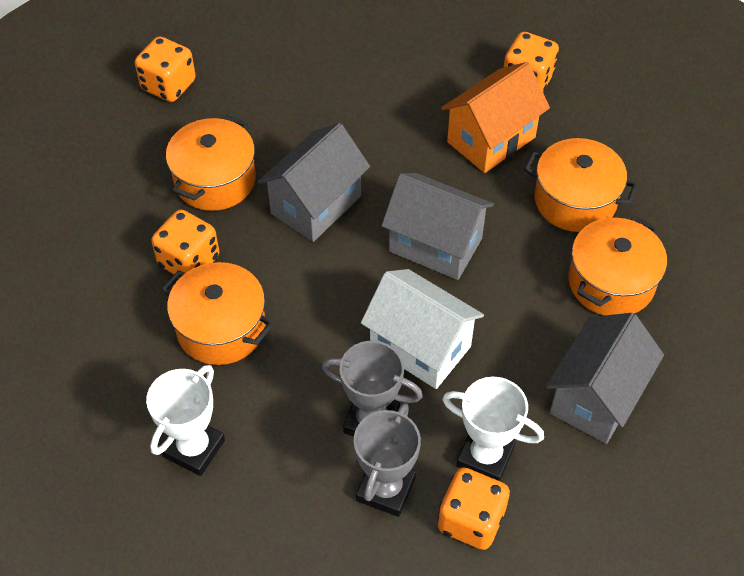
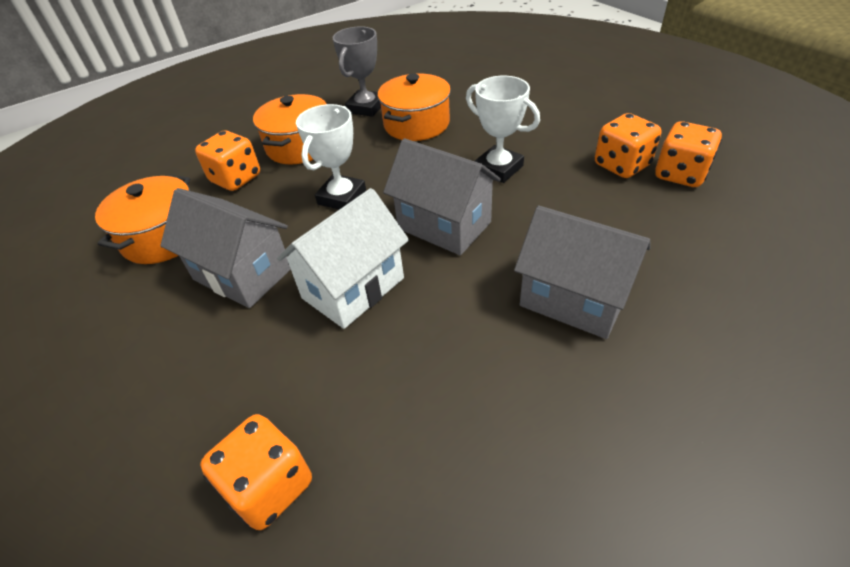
grey trophy: 2 -> 1
orange house: 1 -> 0
orange pot: 4 -> 3

